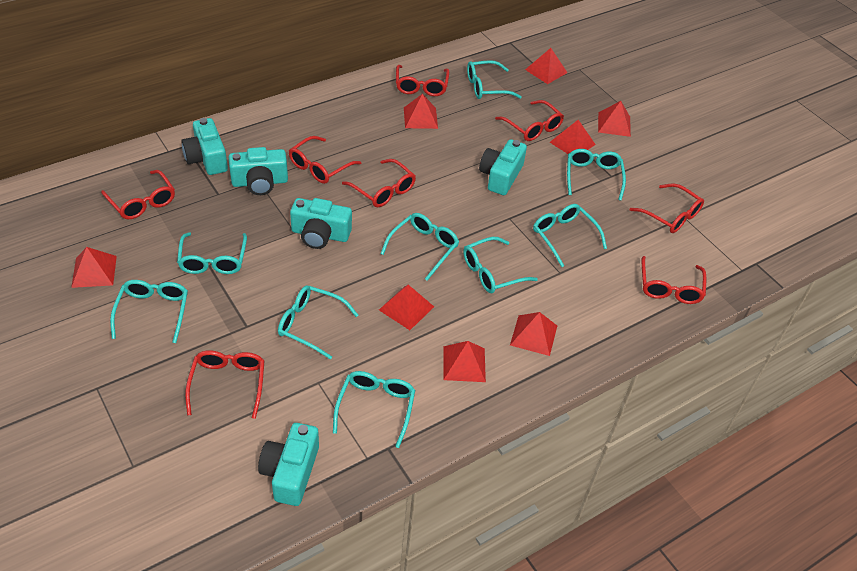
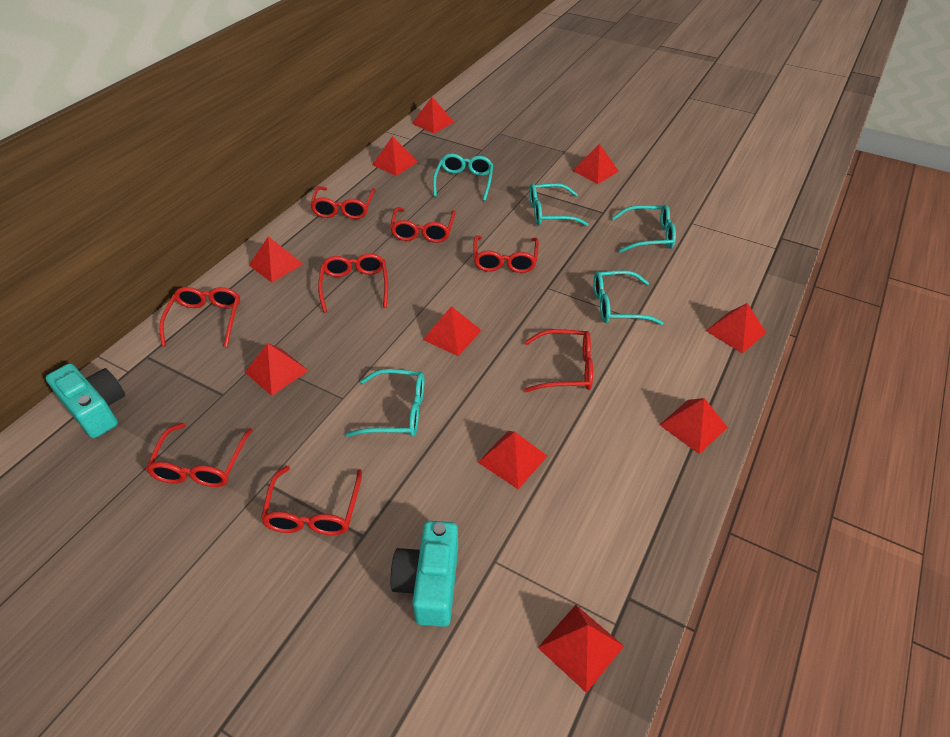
red pyramid: 8 -> 10
turquoise camera: 5 -> 2
turquoise glasses: 9 -> 5

